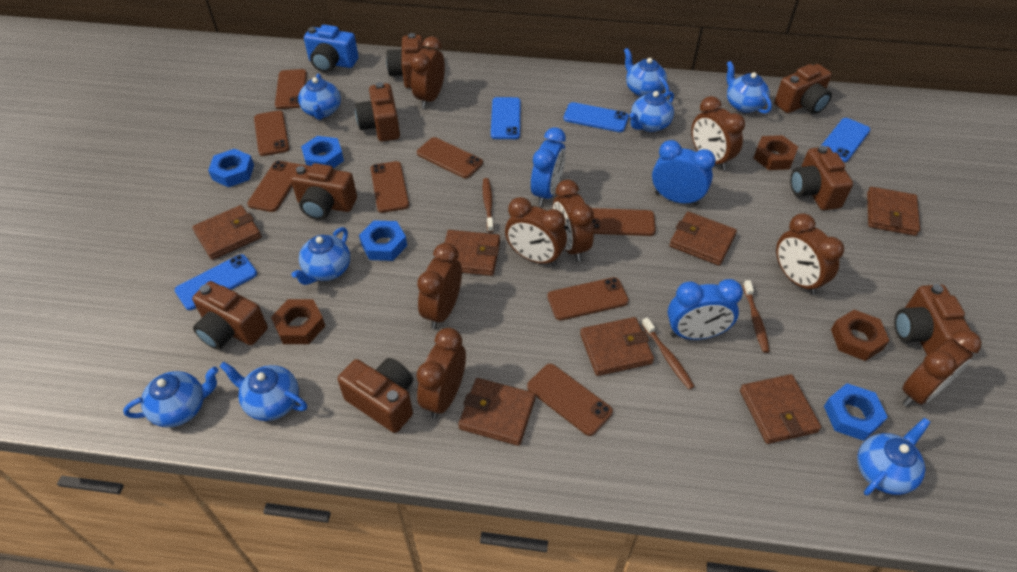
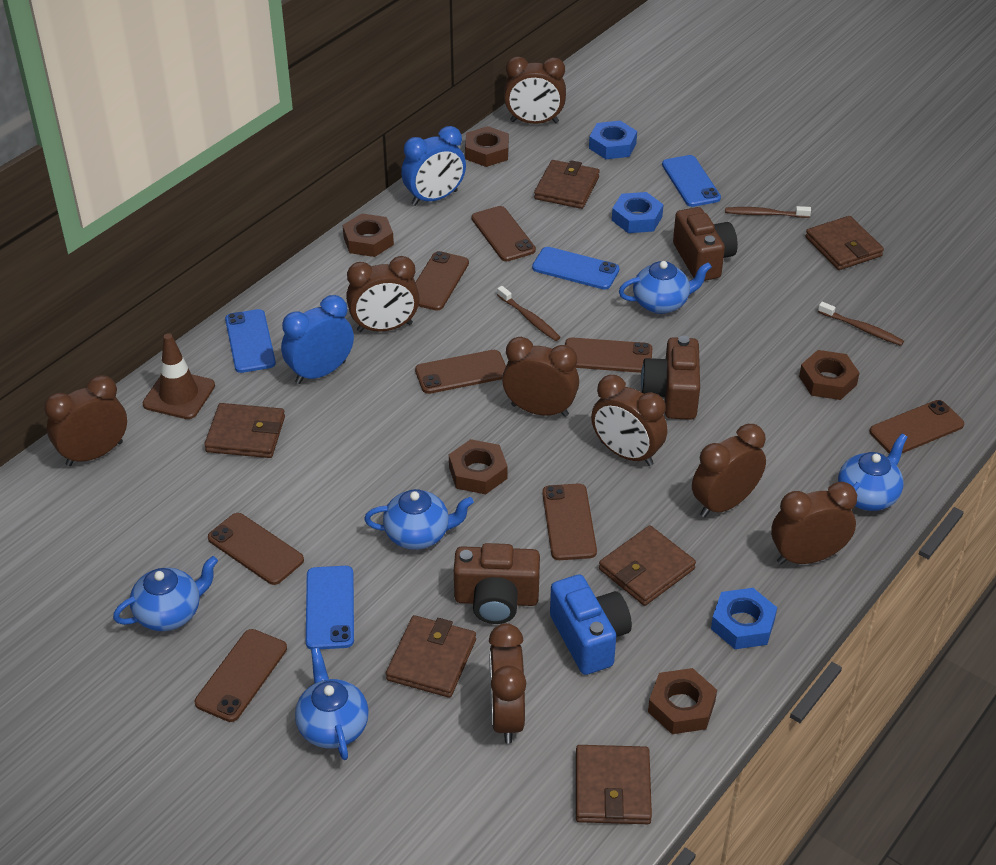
blue clock: 3 -> 2
blue nut: 4 -> 3
blue teapot: 8 -> 5
brown camera: 8 -> 3
brown nut: 3 -> 5
brown traffic cone: 0 -> 1
brown wallet: 7 -> 6

